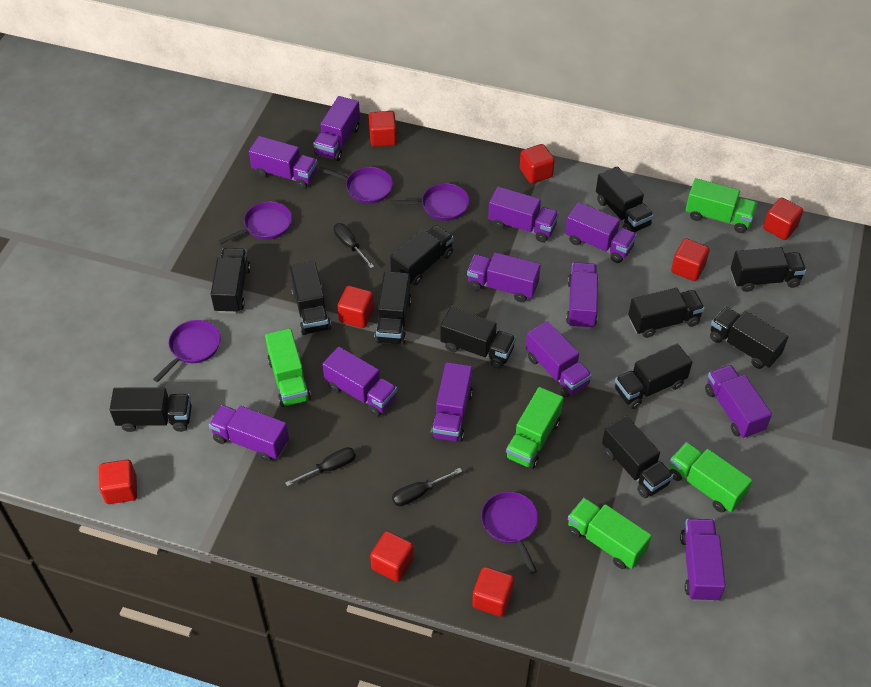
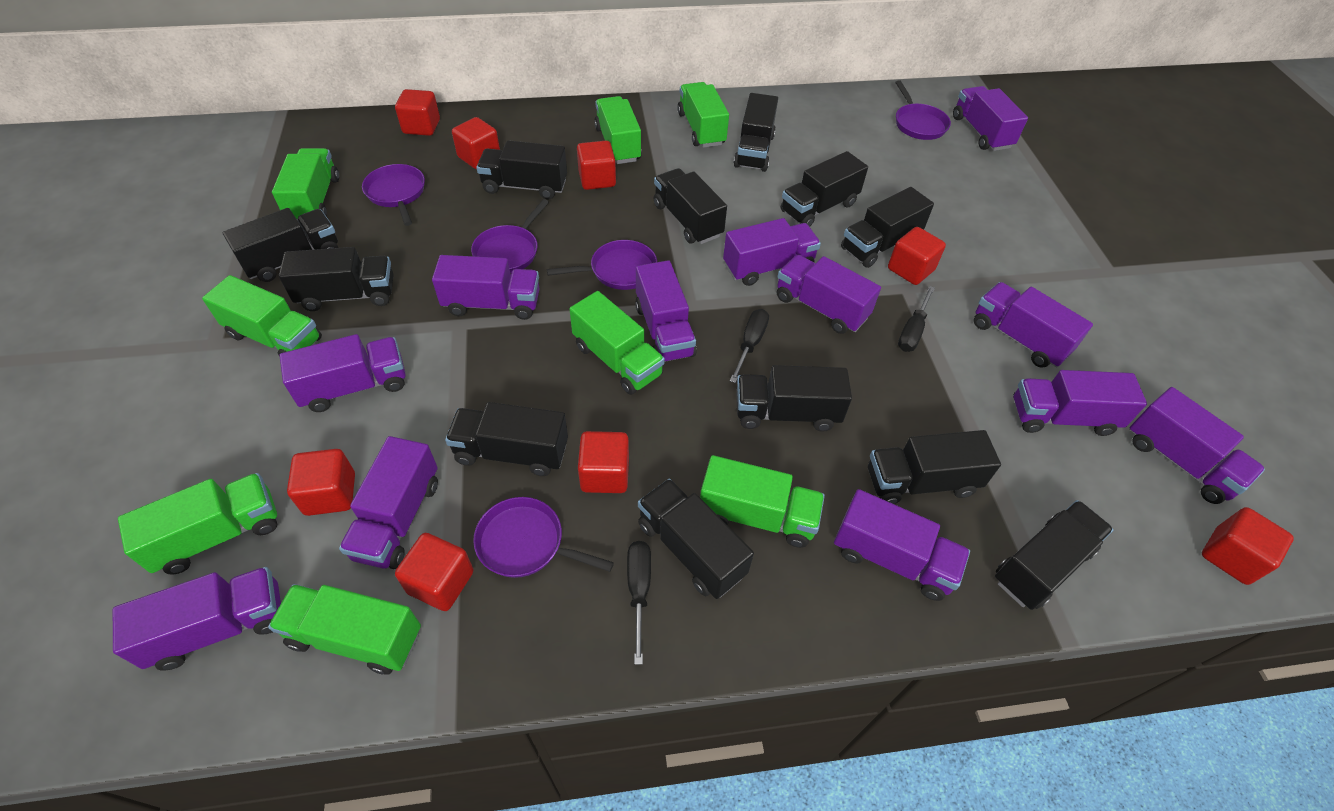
green truck: 5 -> 8

